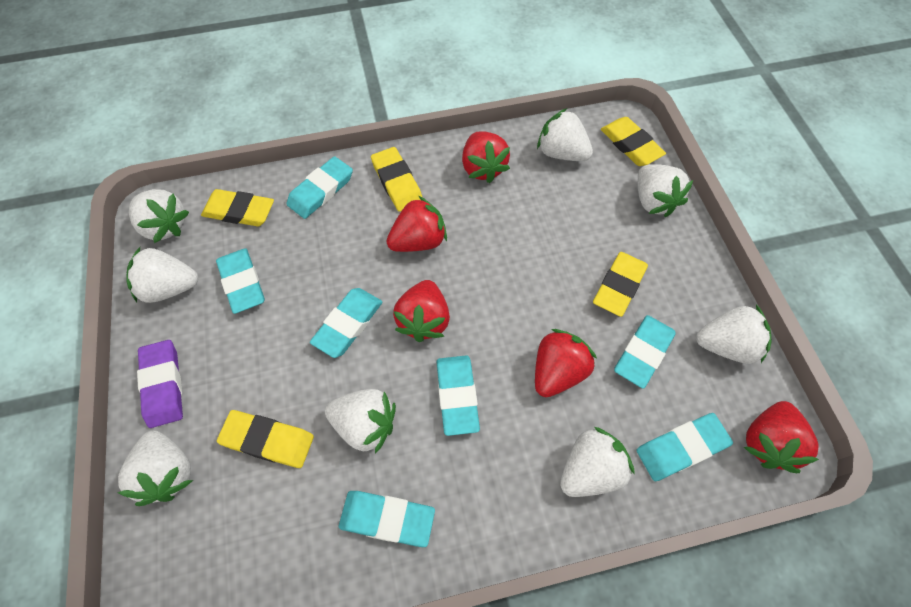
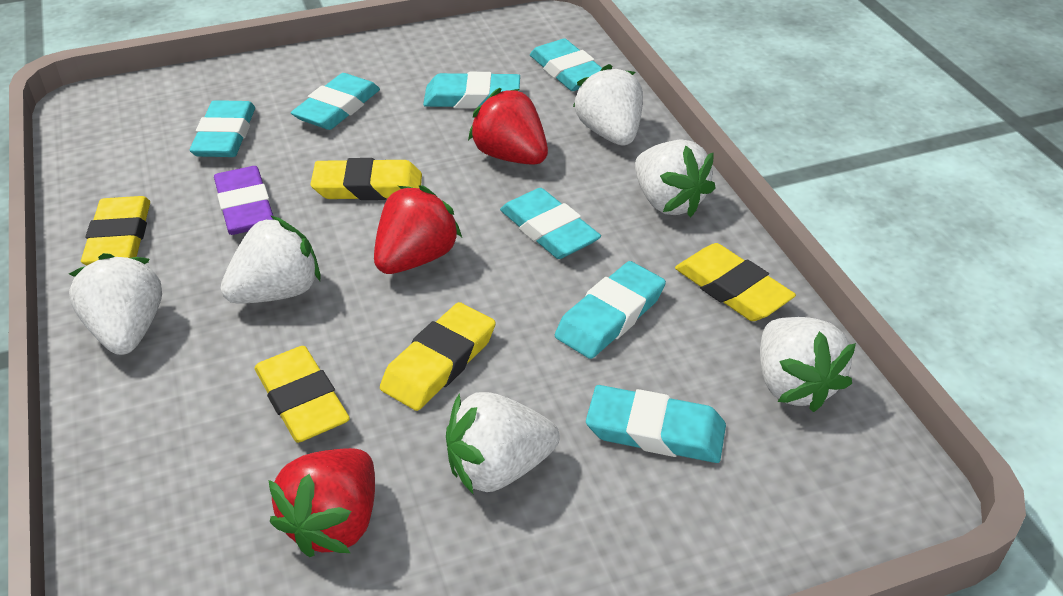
red strawberry: 5 -> 3
white strawberry: 8 -> 6

